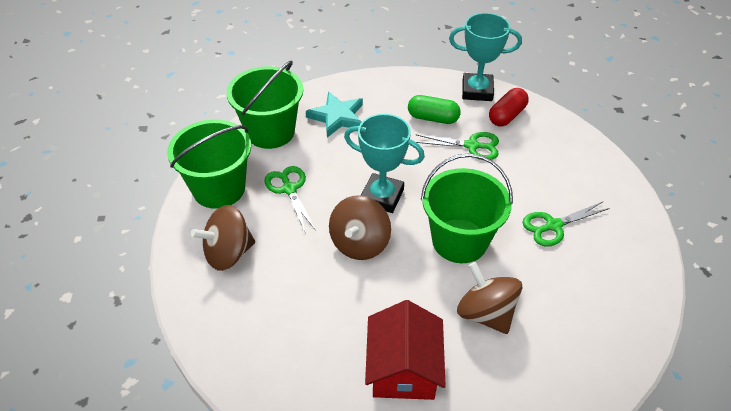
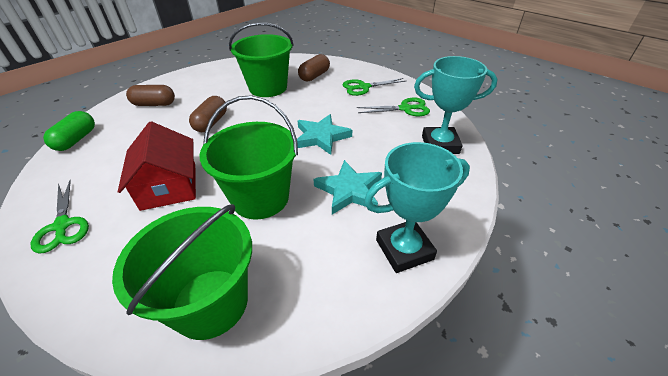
brown capsule: 0 -> 3
brown spinning top: 3 -> 0
red capsule: 1 -> 0
turquoise star: 1 -> 2

